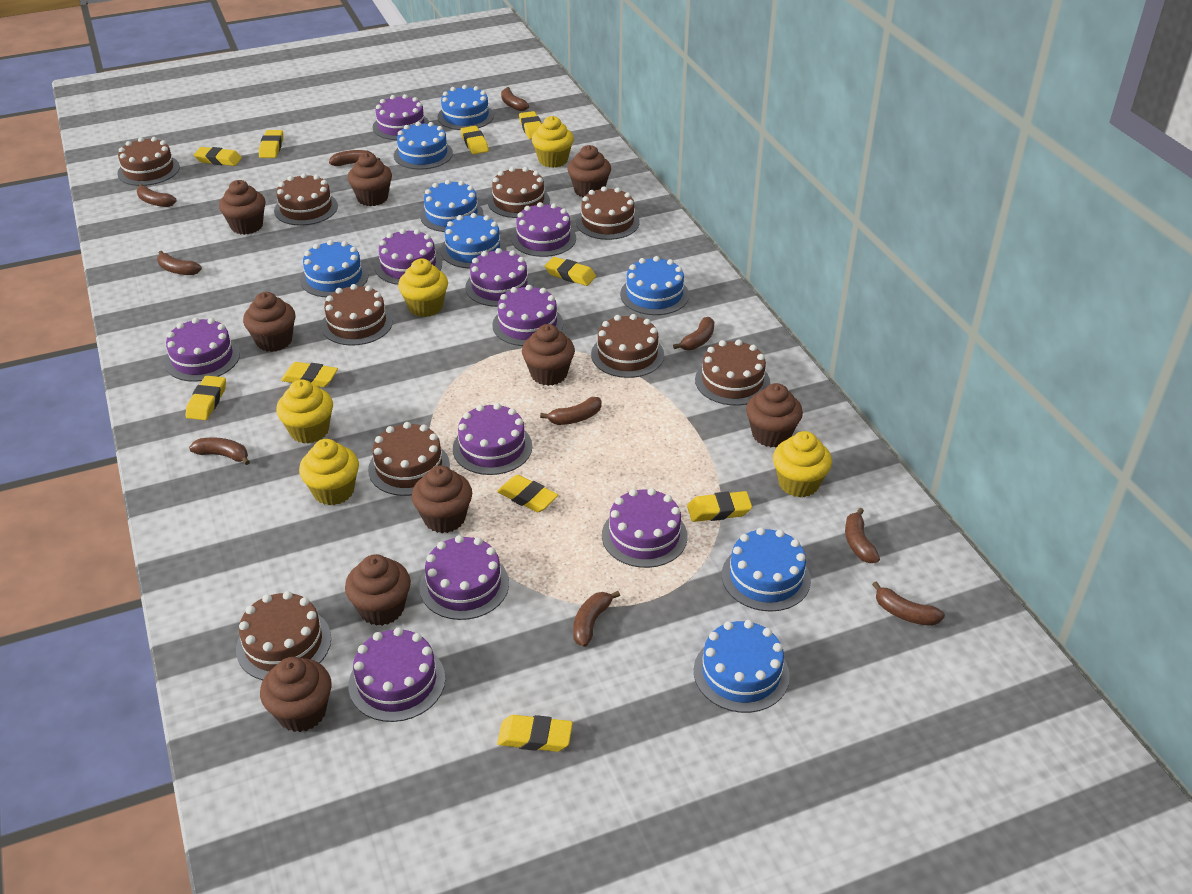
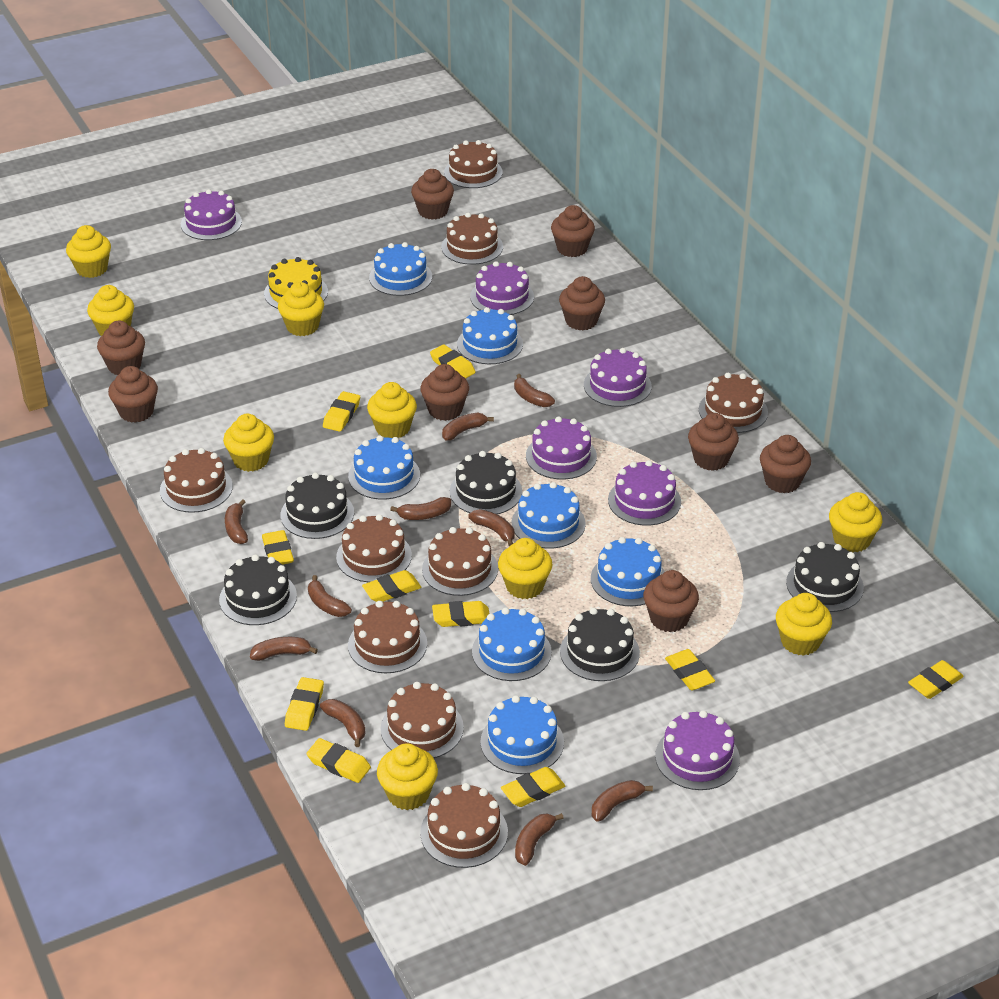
black cake: 0 -> 5
blue cake: 8 -> 7
purple cake: 10 -> 6
yellow cake: 0 -> 1
yellow cupcake: 5 -> 9

